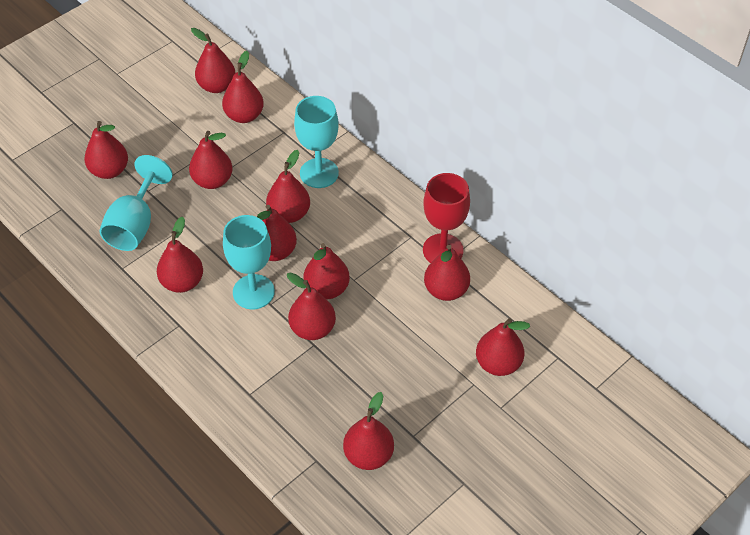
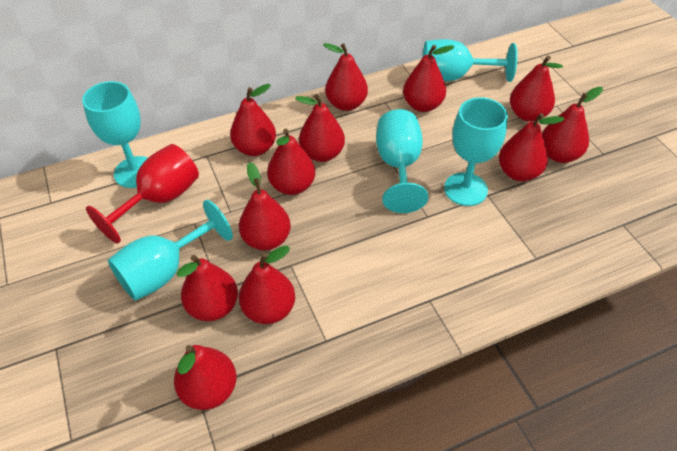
turquoise goblet: 3 -> 5

